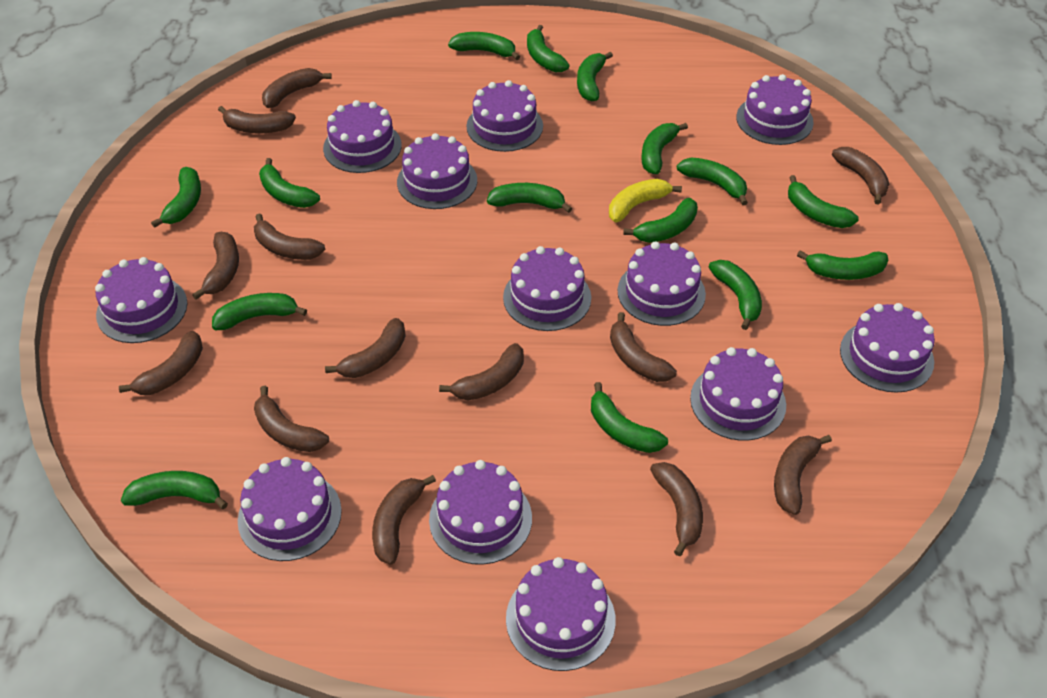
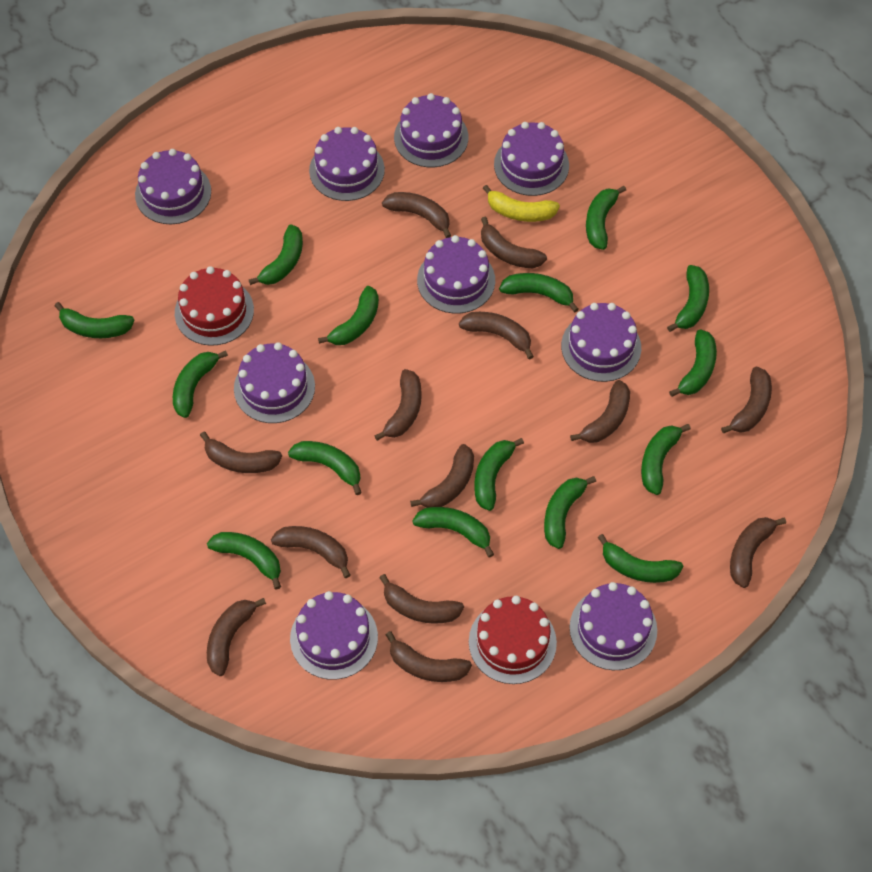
purple cake: 12 -> 9
red cake: 0 -> 2

